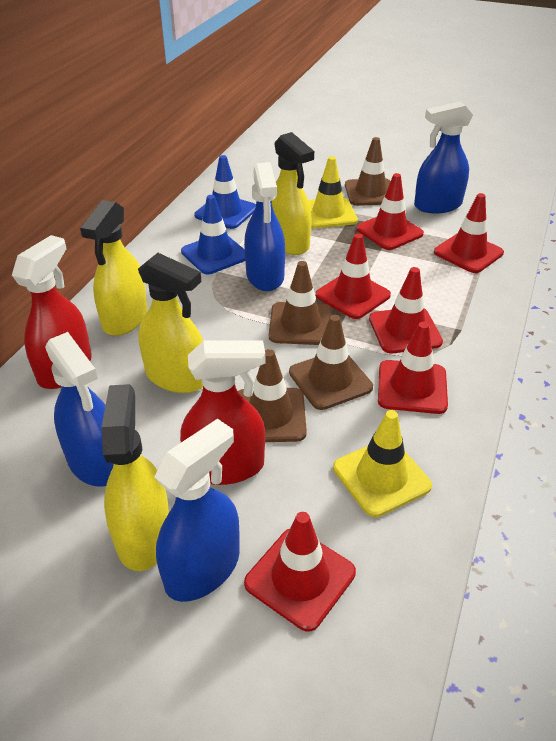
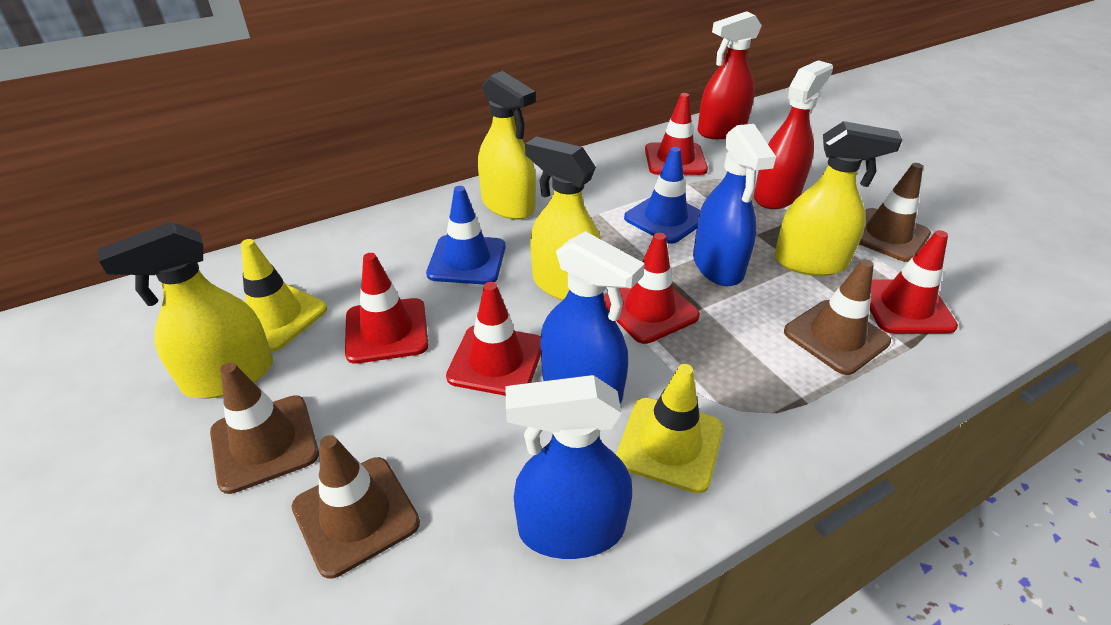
blue spray bottle: 4 -> 3
red traffic cone: 6 -> 5

